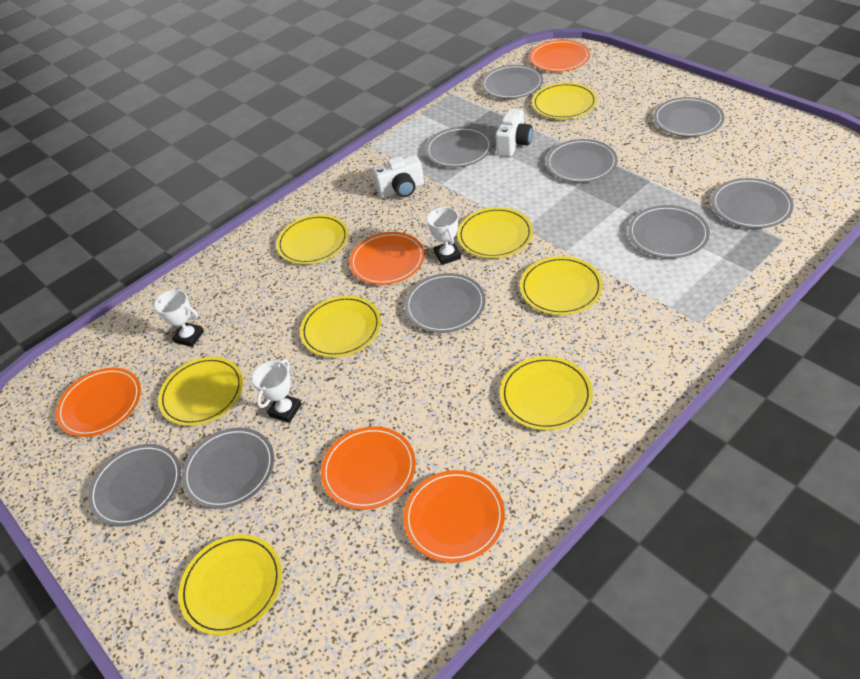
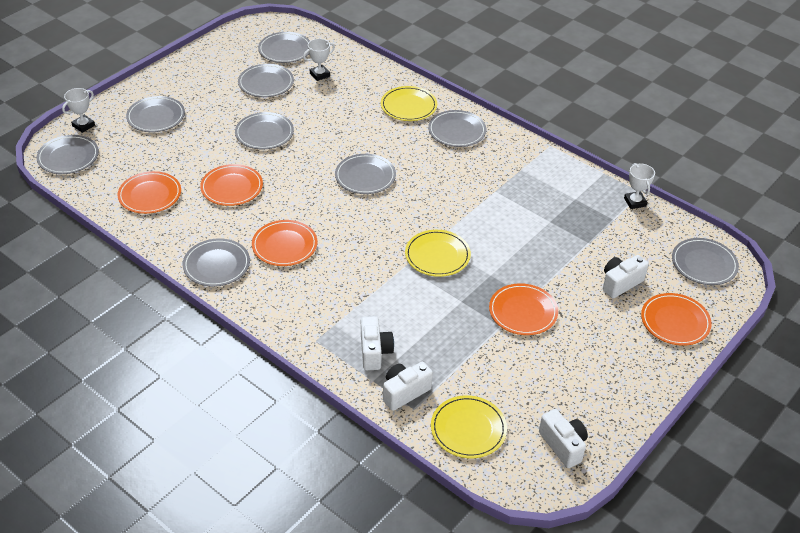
white camera: 2 -> 4
yellow plate: 8 -> 3

